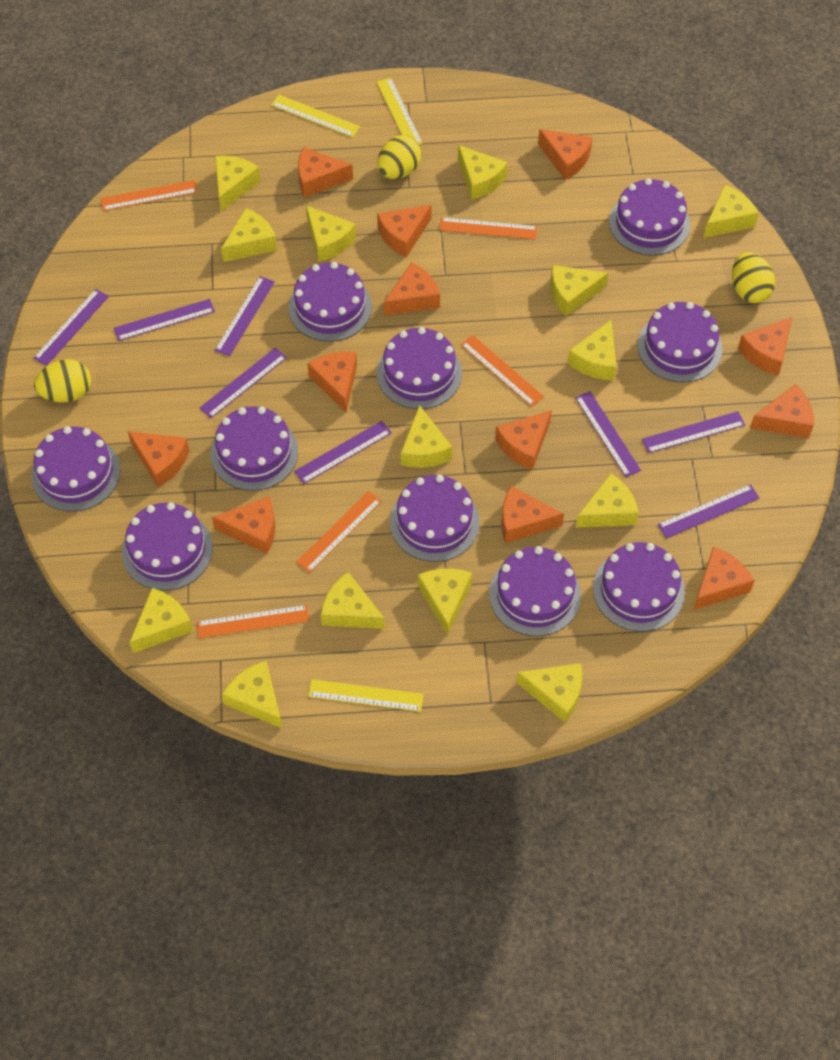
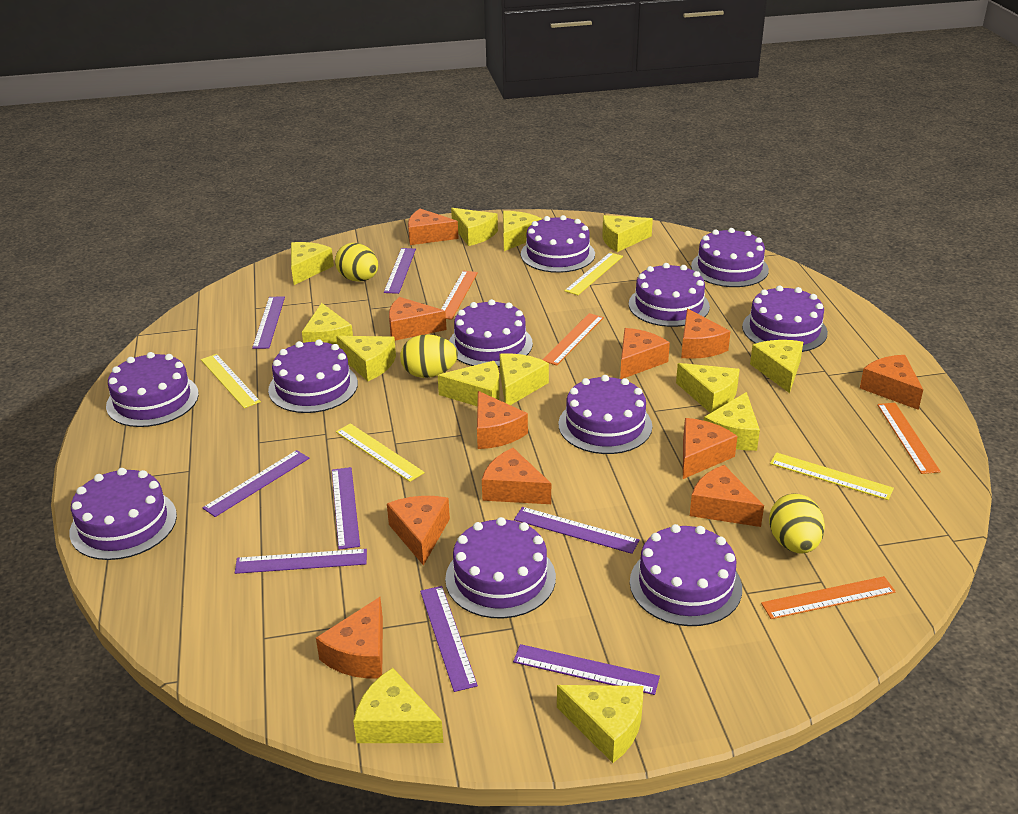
orange cheese: 12 -> 11
orange ruler: 5 -> 4
purple cake: 10 -> 11
yellow cheese: 14 -> 13
yellow ruler: 3 -> 4

